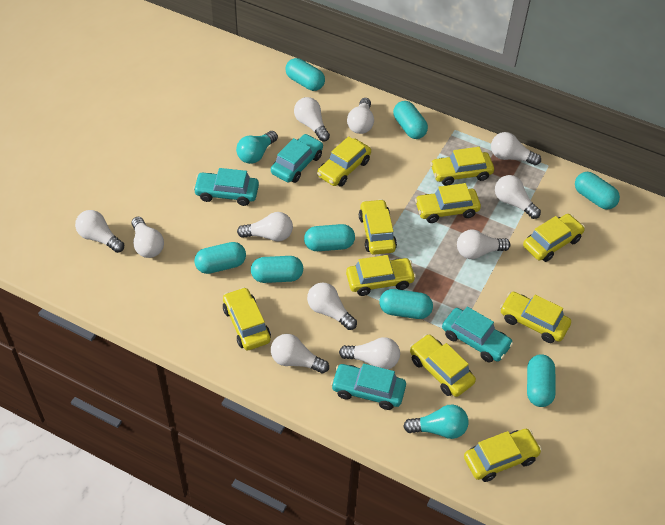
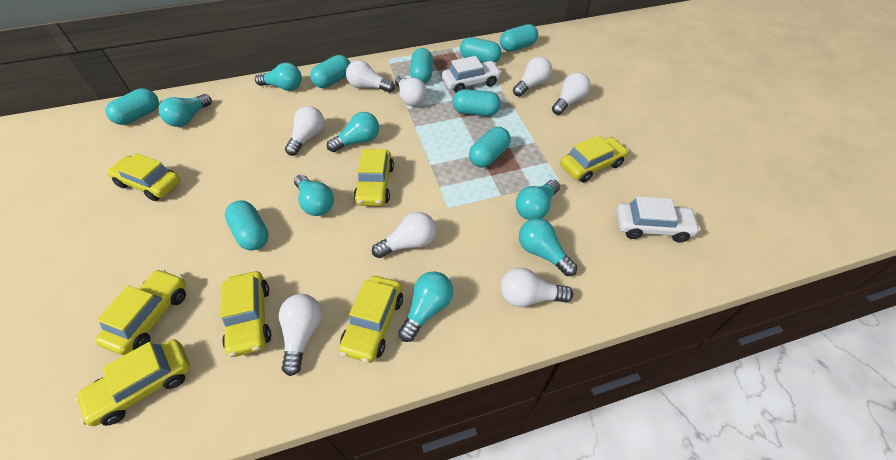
turquoise car: 4 -> 0
turquoise light bulb: 2 -> 7
white car: 0 -> 2
white light bulb: 11 -> 8
yellow car: 10 -> 7

